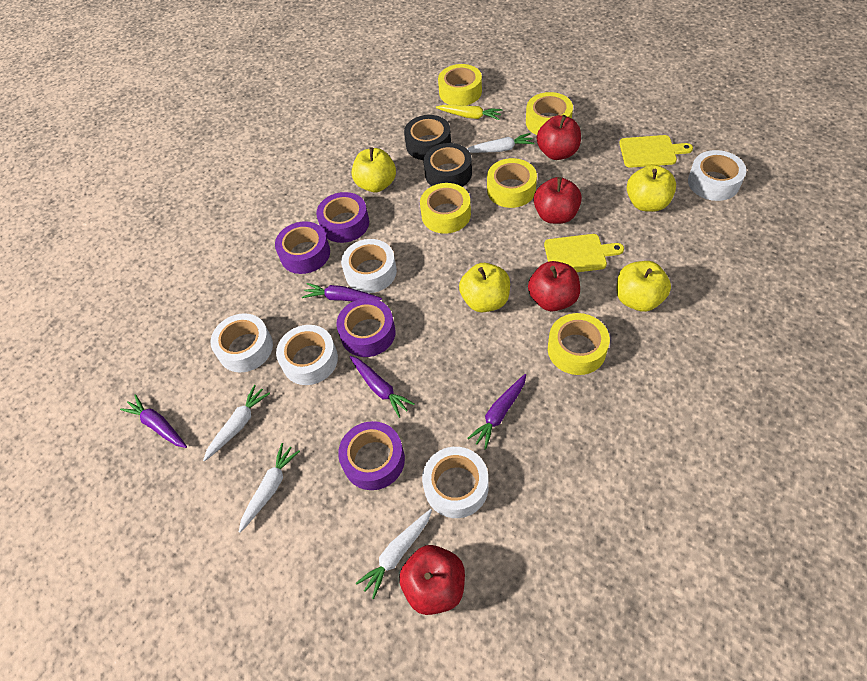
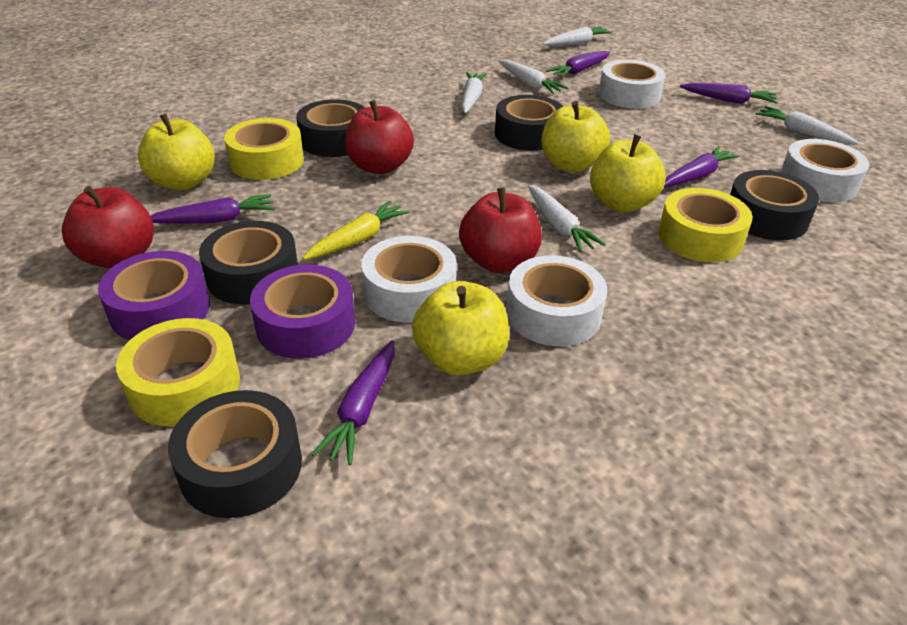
black tape: 2 -> 5
purple carrot: 4 -> 5
purple tape: 4 -> 2
red apple: 4 -> 3
white carrot: 4 -> 5
white tape: 5 -> 4
yellow cutting board: 2 -> 0
yellow tape: 5 -> 3

